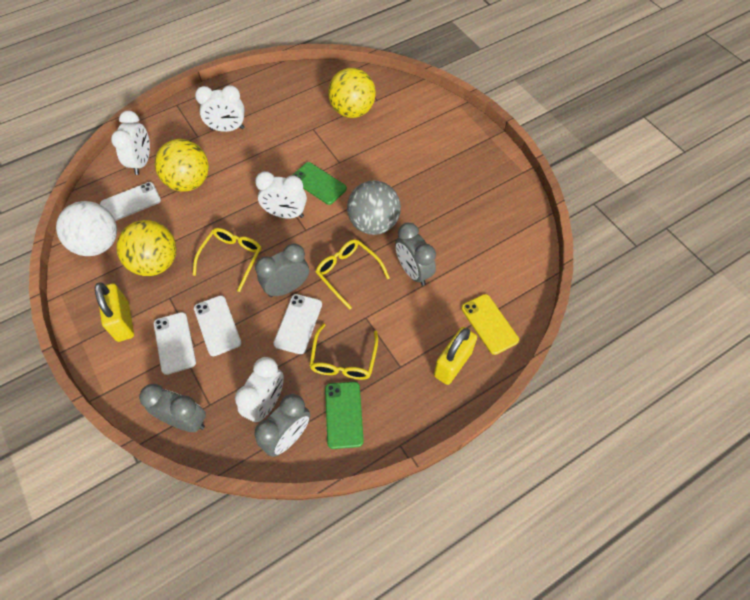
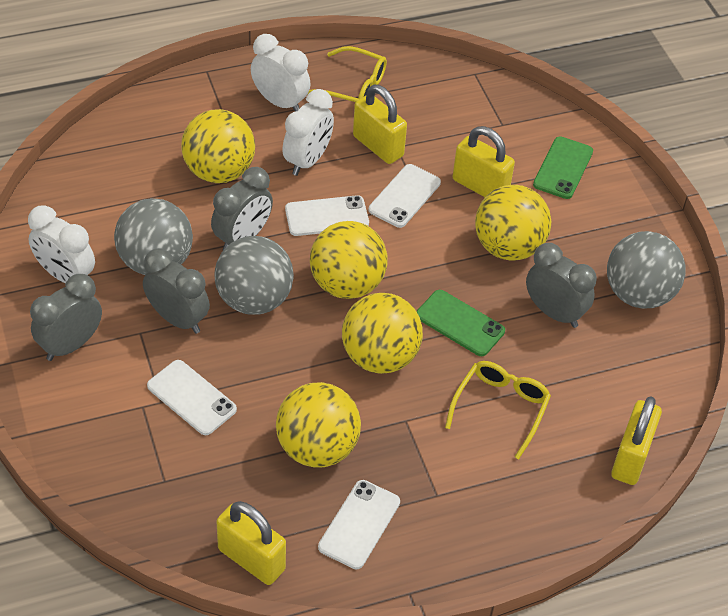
grey ball: 1 -> 3
white ball: 1 -> 0
white clock: 4 -> 3
yellow ball: 3 -> 5
yellow glasses: 3 -> 2
yellow padlock: 2 -> 4
yellow phone: 1 -> 0

